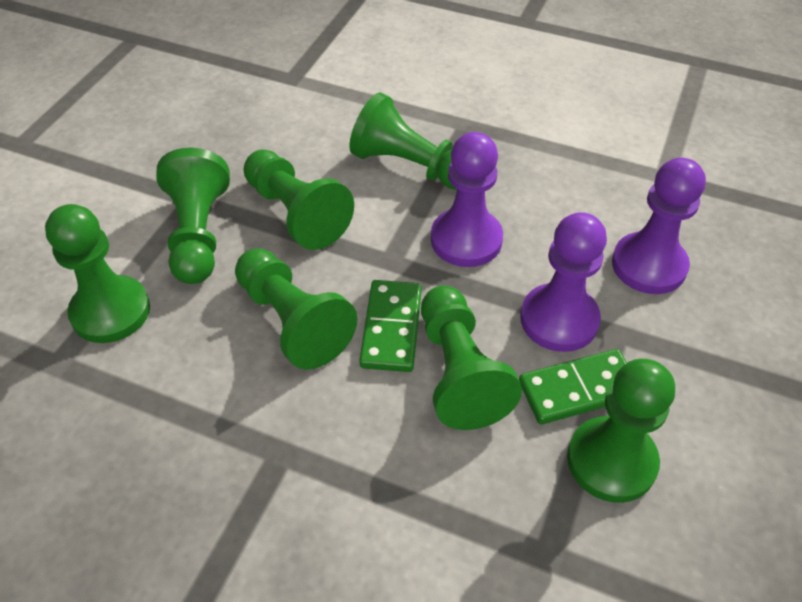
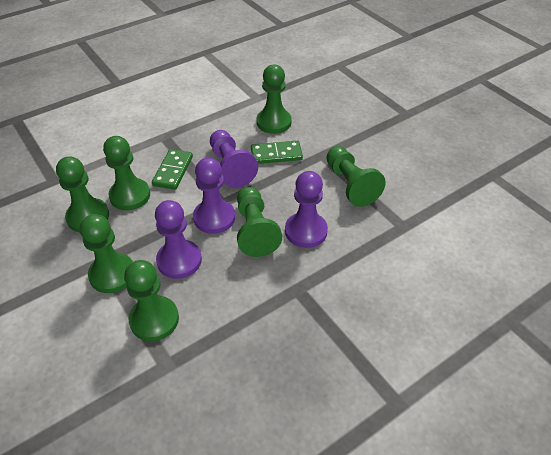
purple pawn: 3 -> 4

